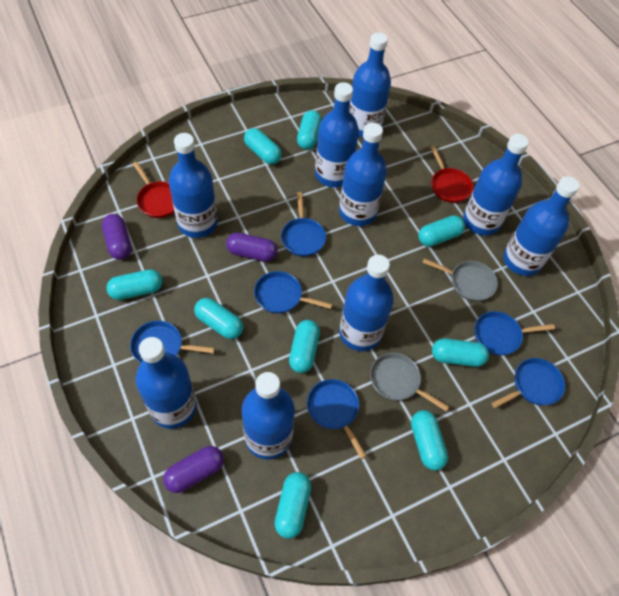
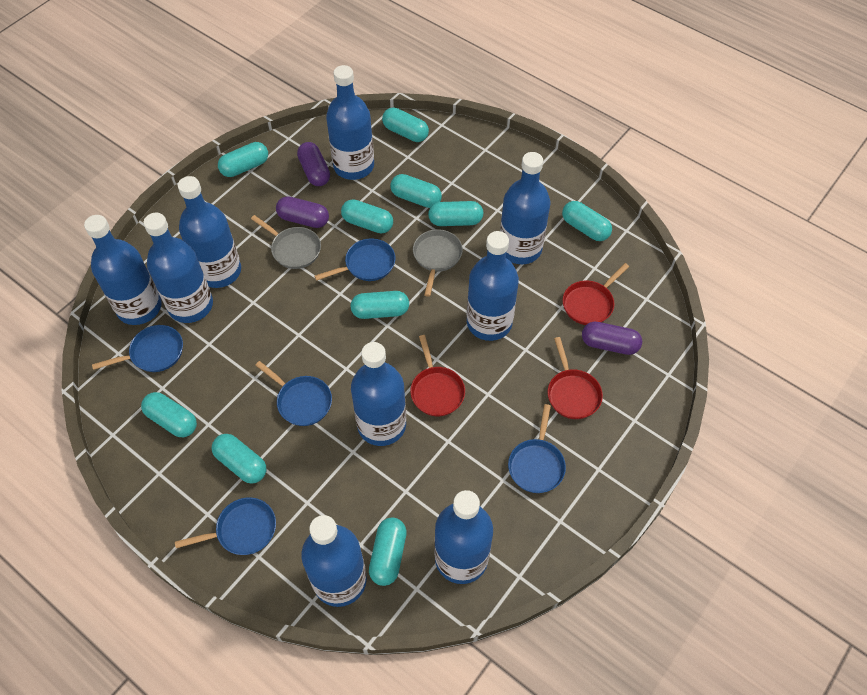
blue pan: 6 -> 5
red pan: 2 -> 3
turquoise capsule: 9 -> 10

